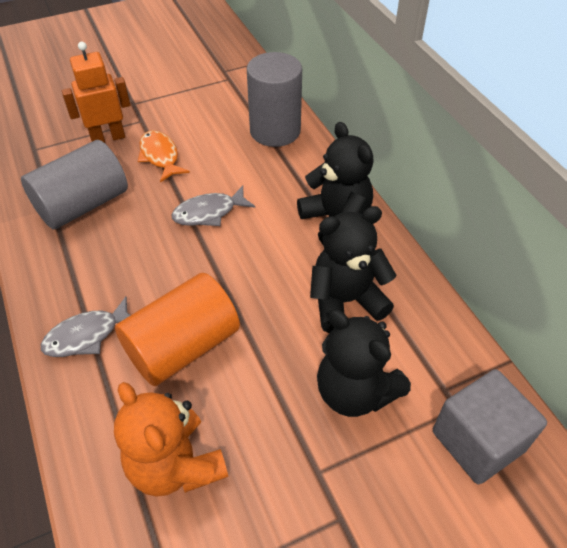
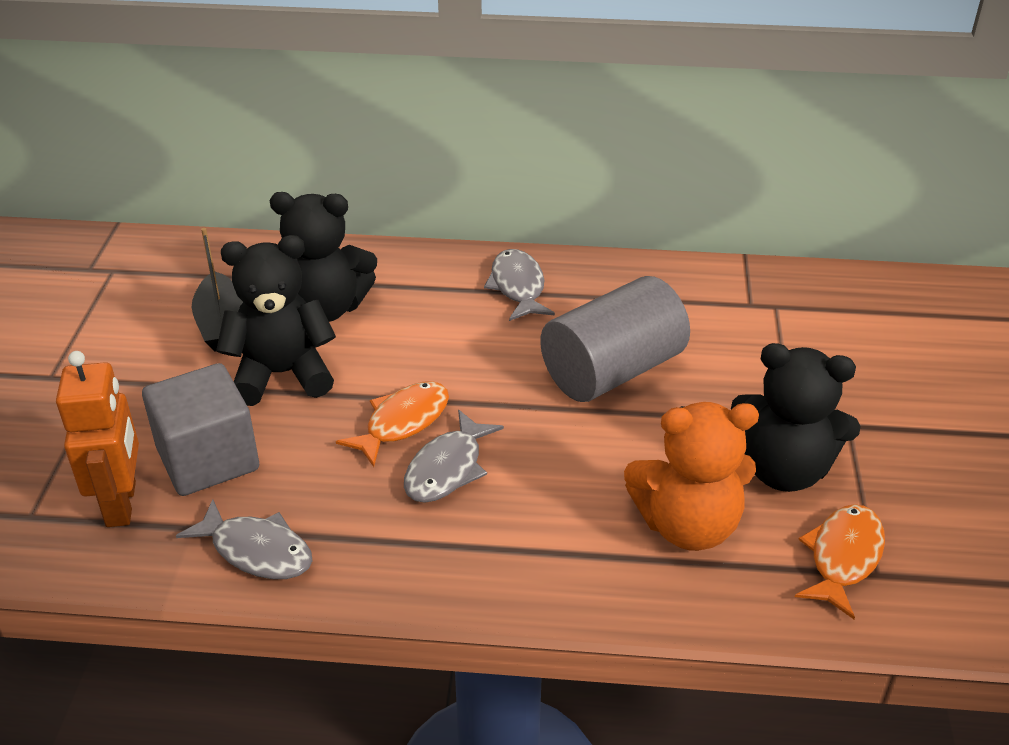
black boat: 0 -> 1
grey cylinder: 2 -> 1
grey fish: 2 -> 3
orange cylinder: 1 -> 0
orange fish: 1 -> 2

